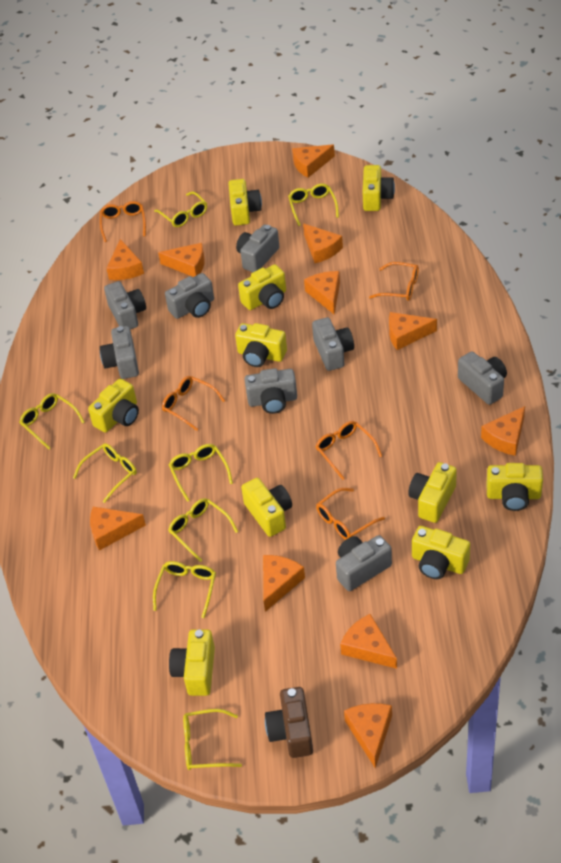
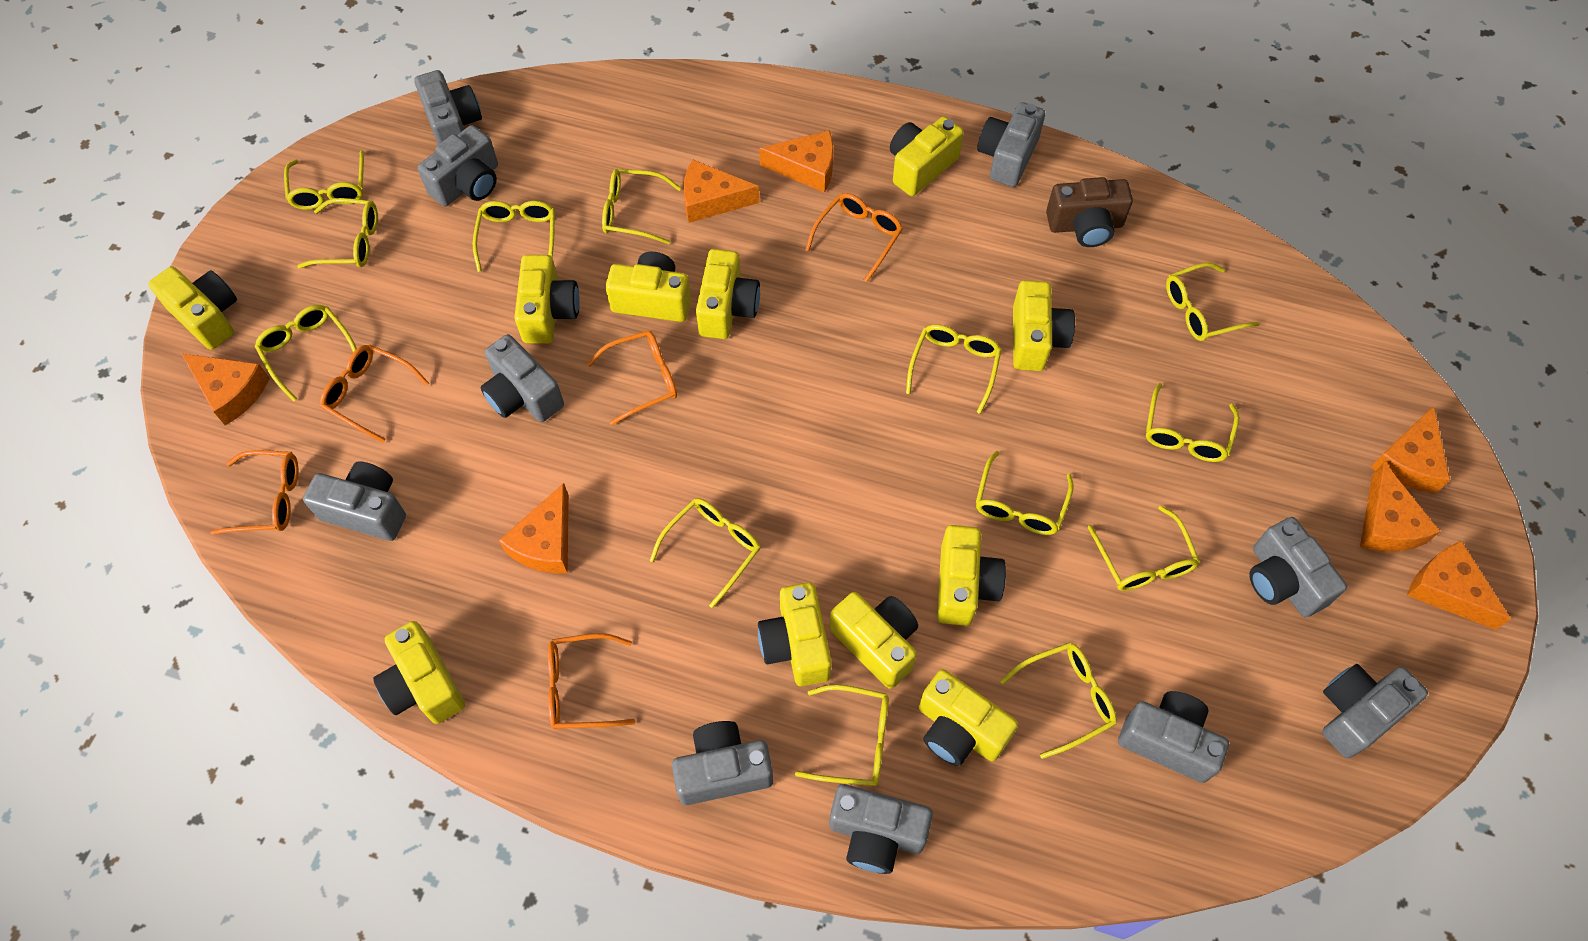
grey camera: 8 -> 10
orange cheese: 11 -> 7
yellow camera: 10 -> 11
yellow glasses: 8 -> 13

